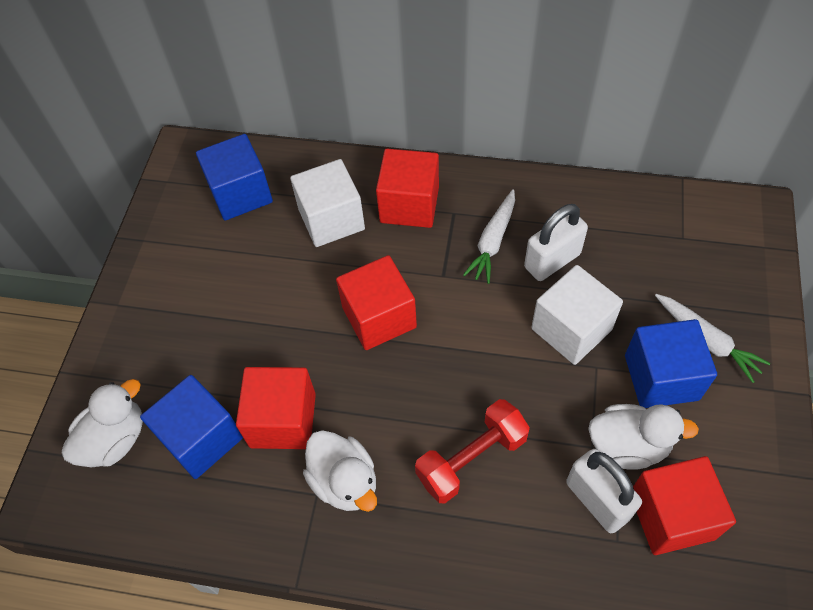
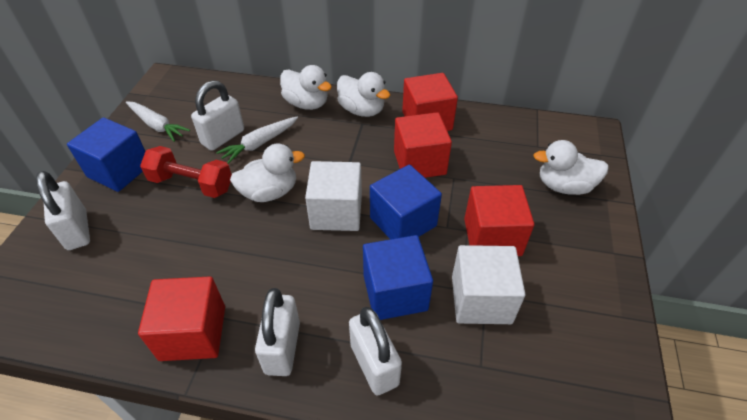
white duck: 3 -> 4
white padlock: 2 -> 4

